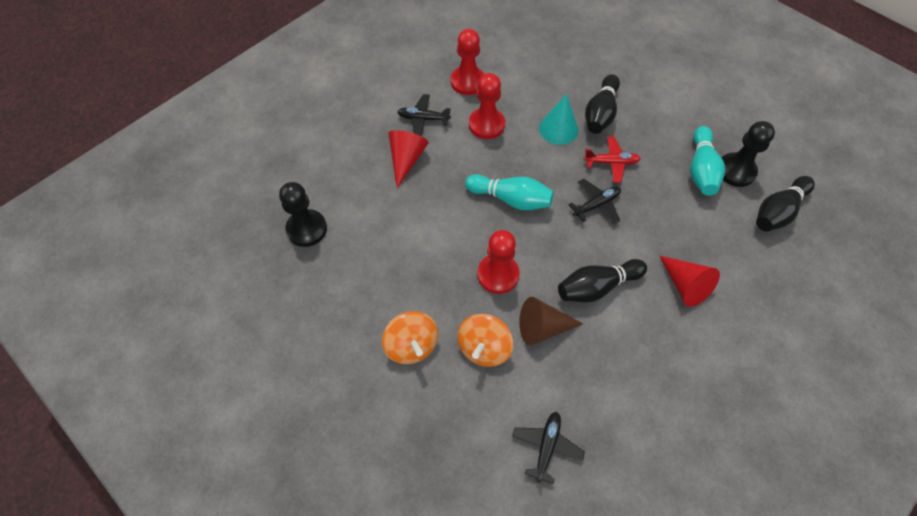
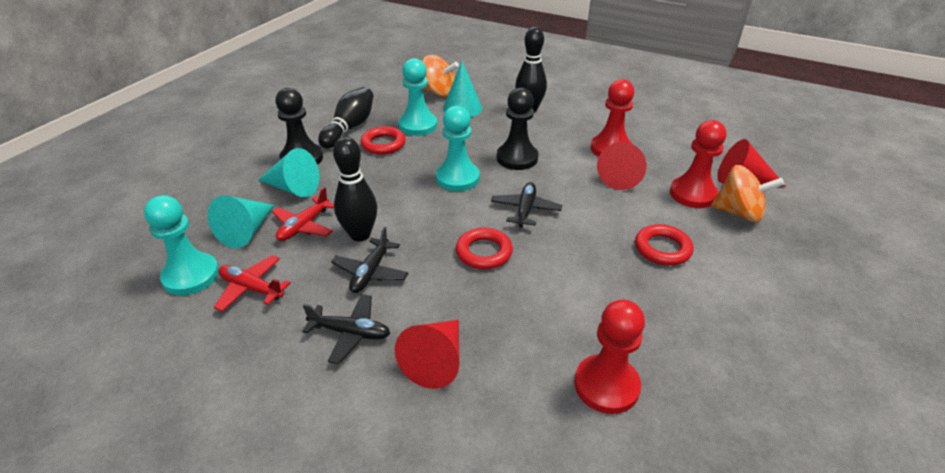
brown cone: 1 -> 0
red cone: 2 -> 3
red plane: 1 -> 2
red ring: 0 -> 3
turquoise bowling pin: 2 -> 0
turquoise cone: 1 -> 3
turquoise pawn: 0 -> 3

